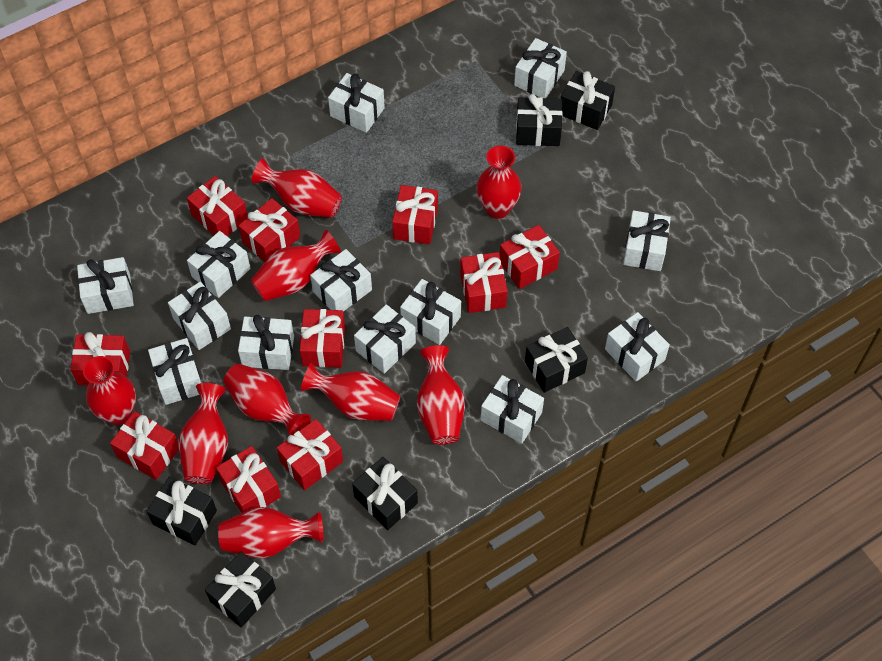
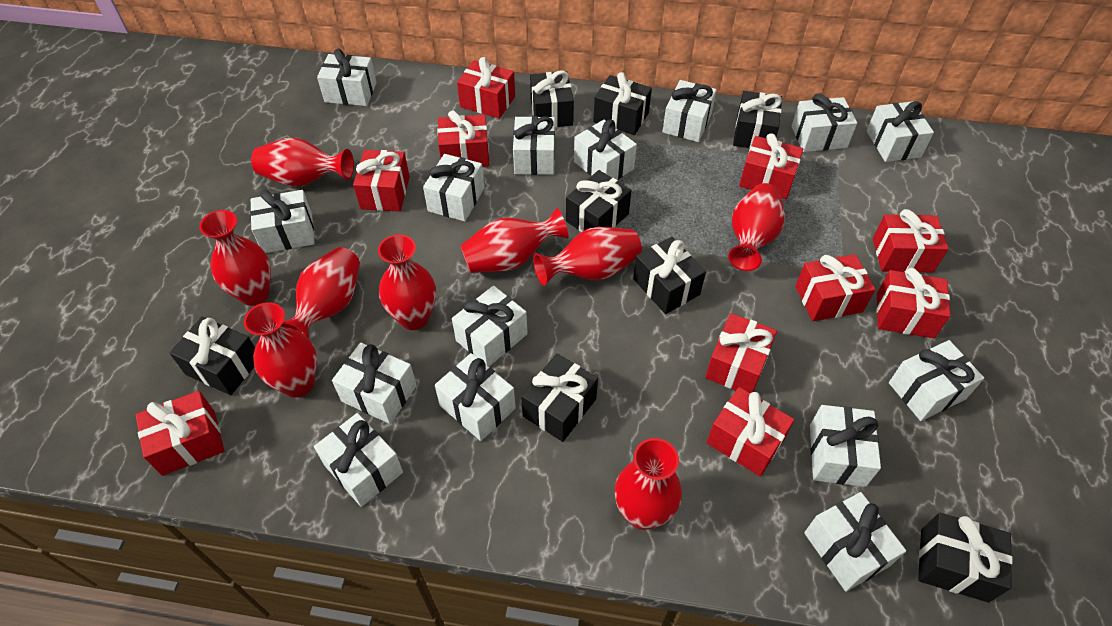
black gift: 6 -> 8
white gift: 13 -> 15

